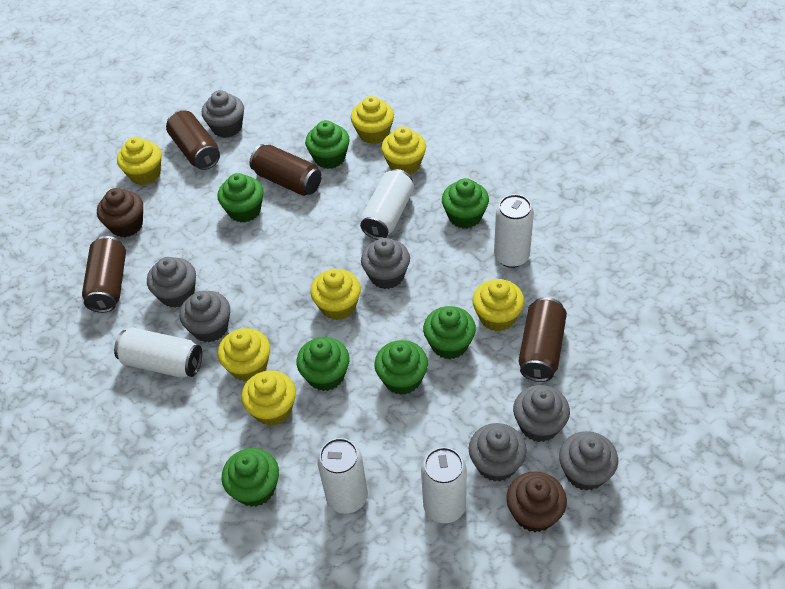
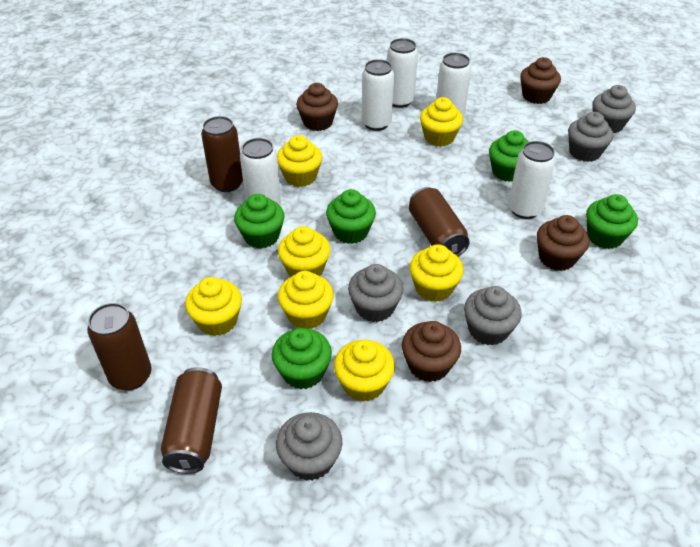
brown cupcake: 2 -> 4
green cupcake: 7 -> 5
grey cupcake: 7 -> 5

